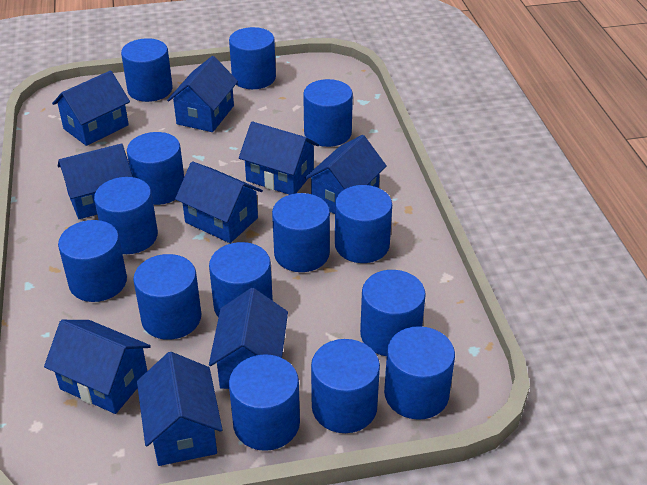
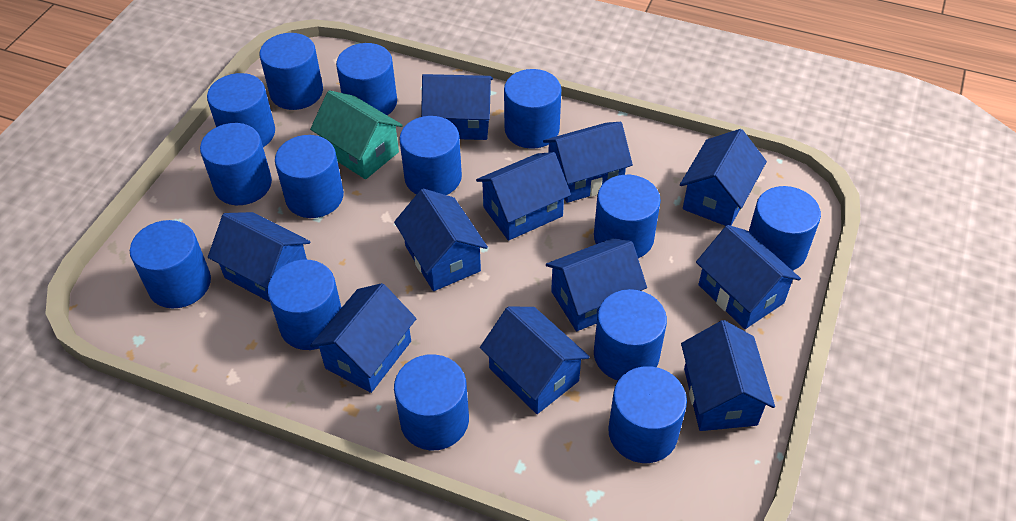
blue house: 9 -> 11
turquoise house: 0 -> 1

